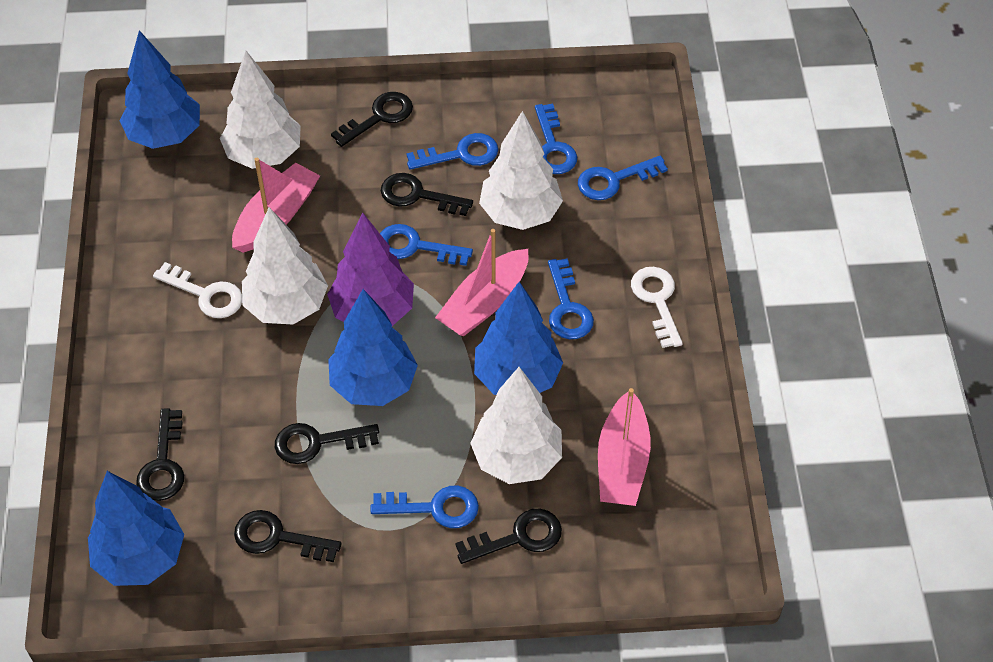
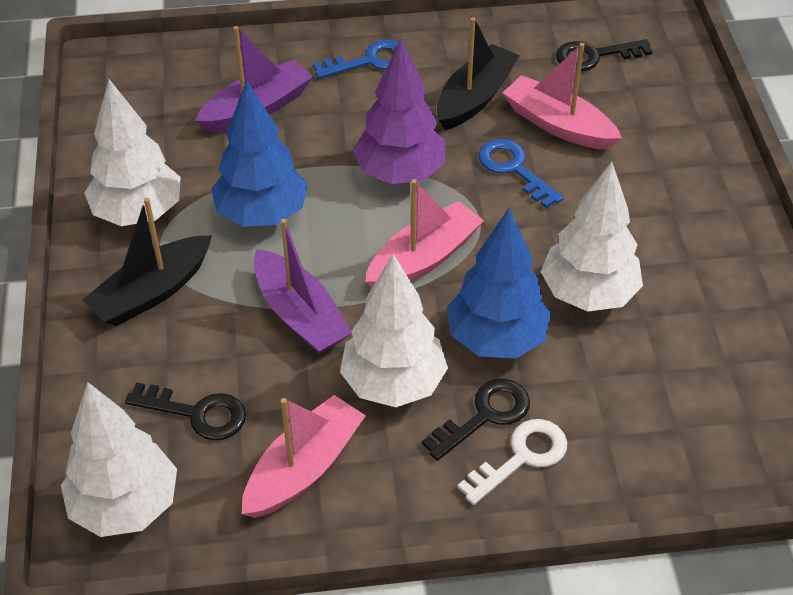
black boat: 0 -> 2
black key: 6 -> 3
blue key: 6 -> 2
blue tree: 4 -> 2
purple boat: 0 -> 2
white key: 2 -> 1

